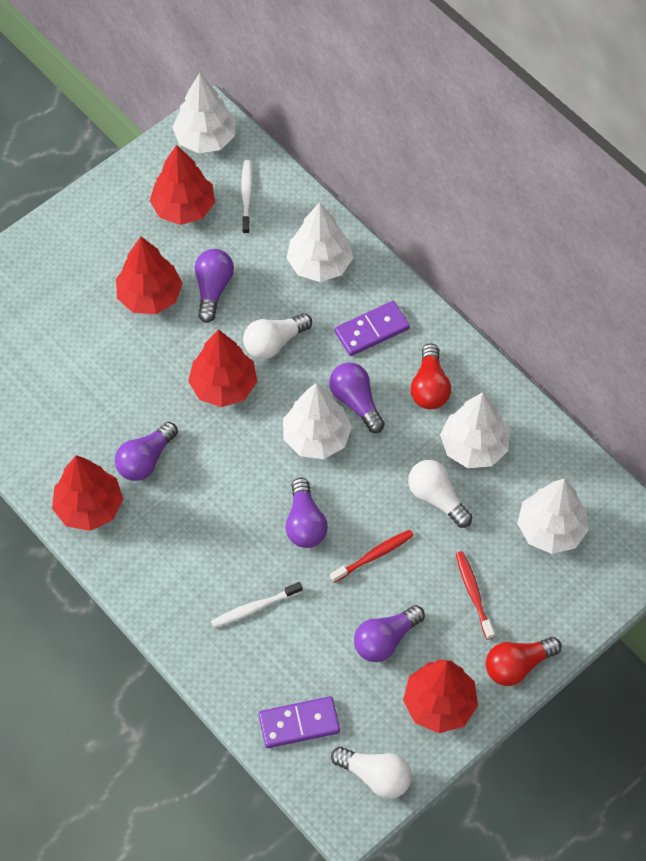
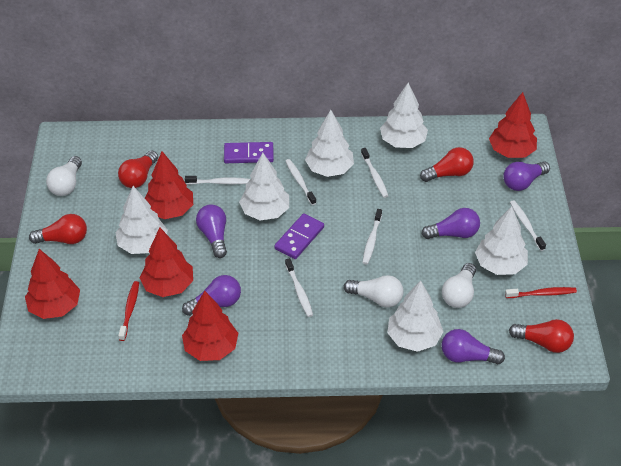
red light bulb: 2 -> 4
white toothbrush: 2 -> 6
white tree: 5 -> 6

